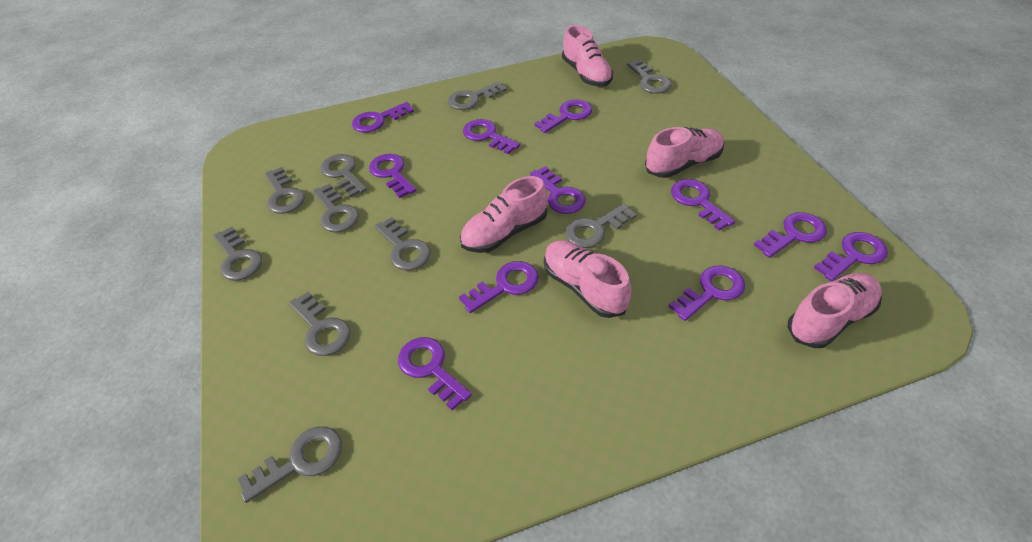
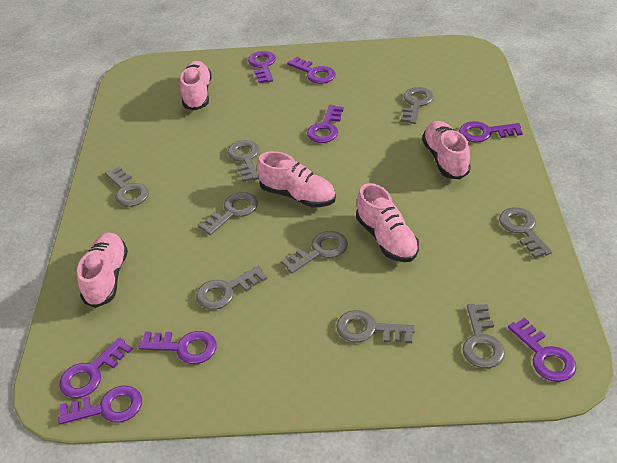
grey key: 10 -> 9
purple key: 11 -> 8

